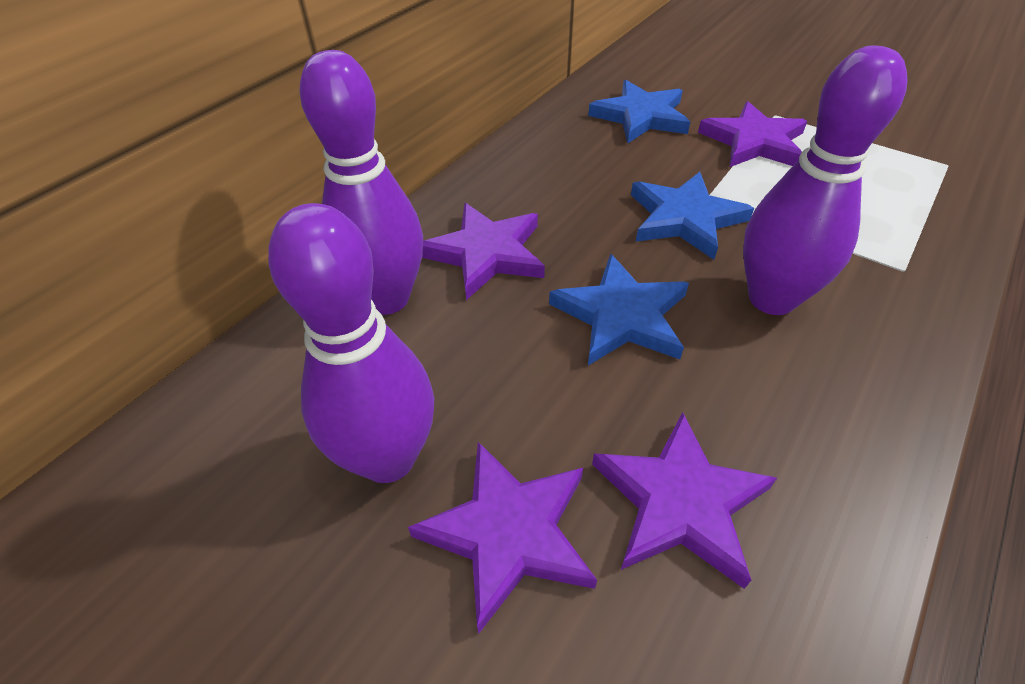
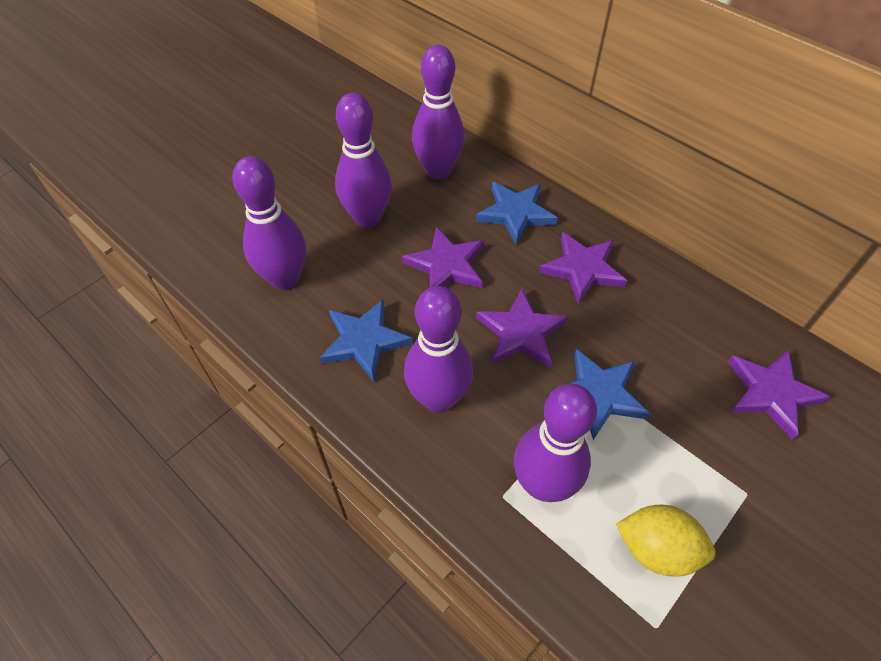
purple bowling pin: 3 -> 5
yellow lemon: 0 -> 1

